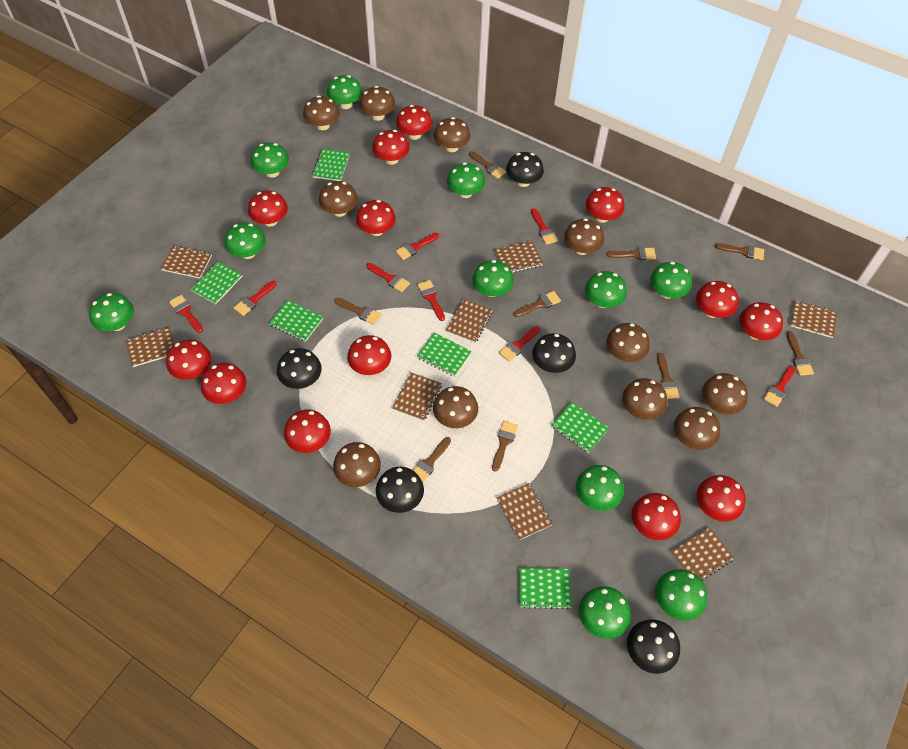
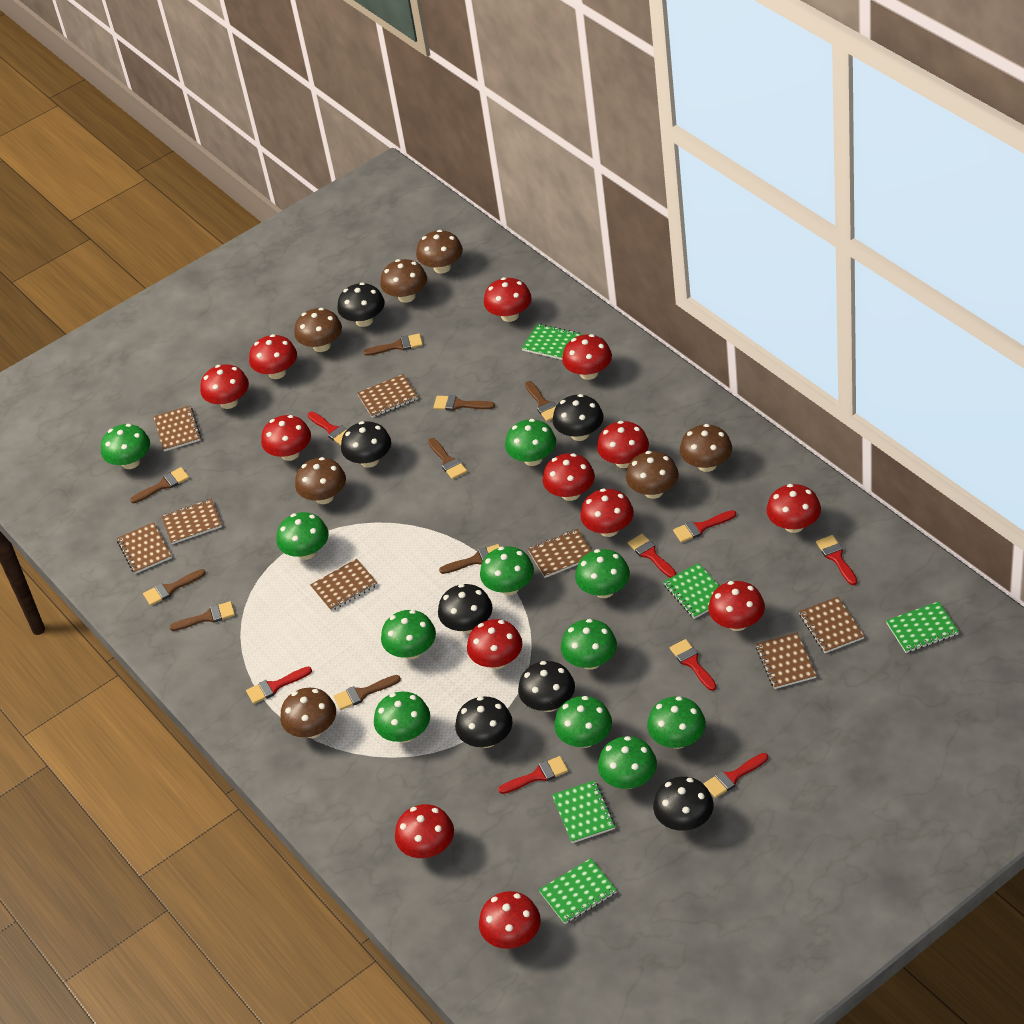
black mushroom: 5 -> 7
brown mushroom: 11 -> 7
green notebook: 6 -> 5

